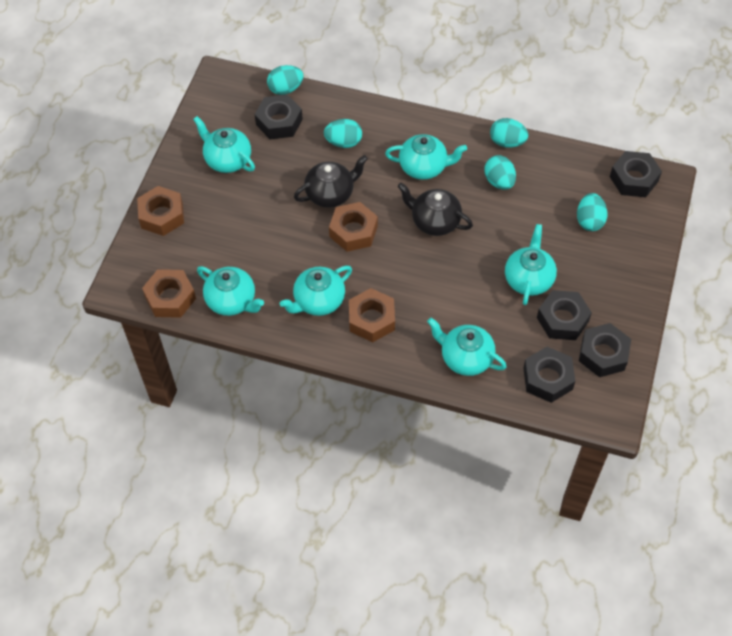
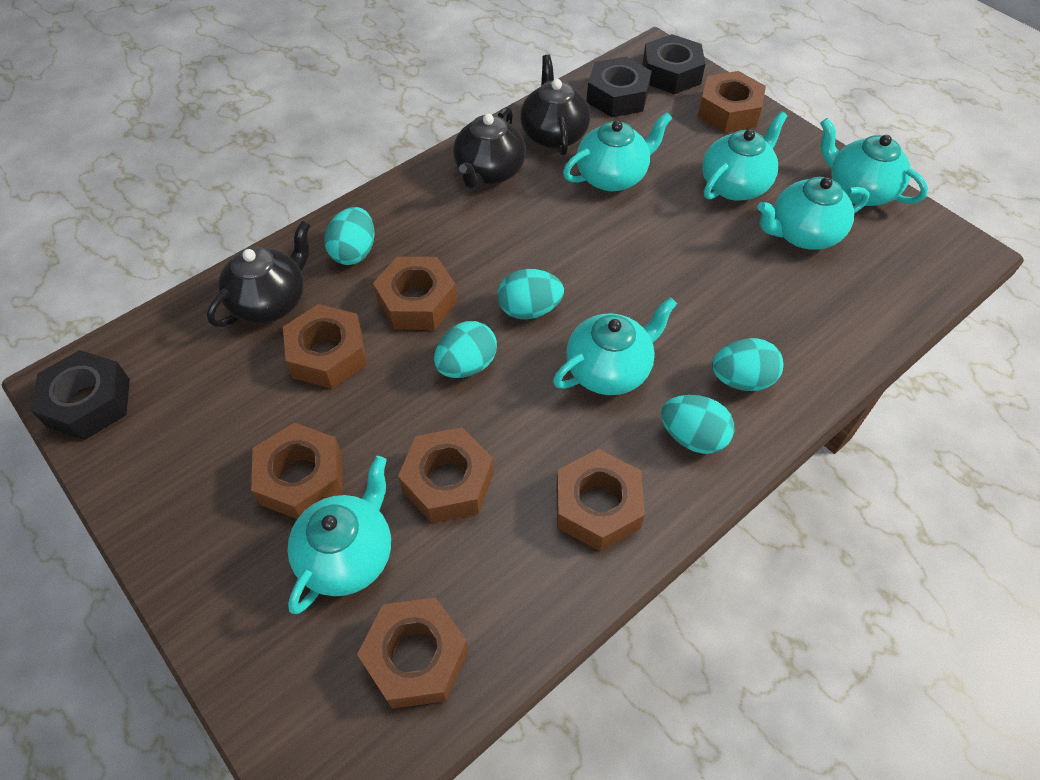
black nut: 5 -> 3
black teapot: 2 -> 3
brown nut: 4 -> 7

